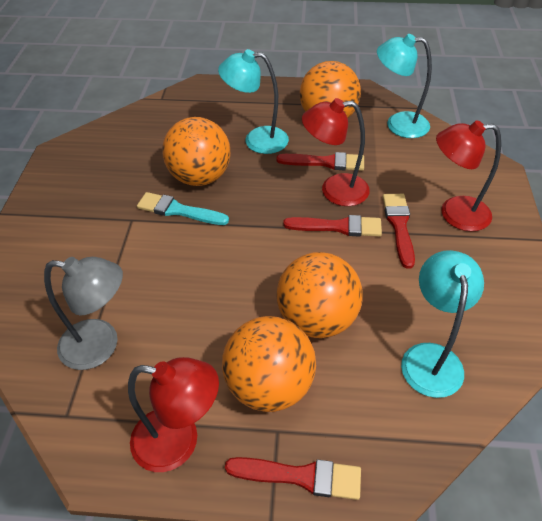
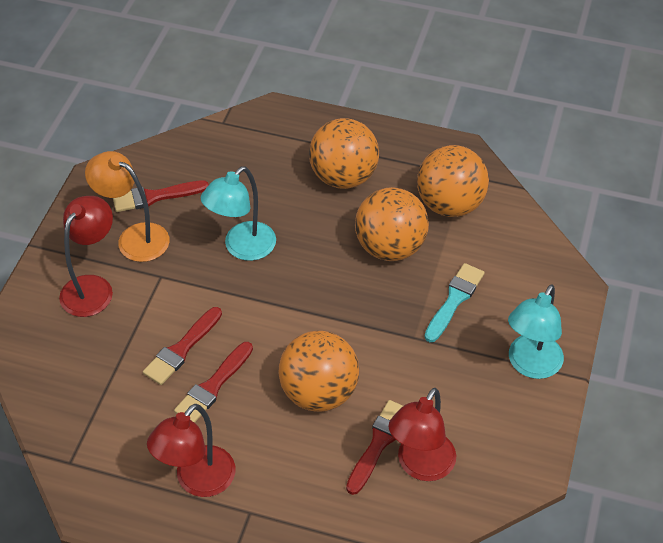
grey lamp: 1 -> 0
orange lamp: 0 -> 1
turquoise lamp: 3 -> 2

